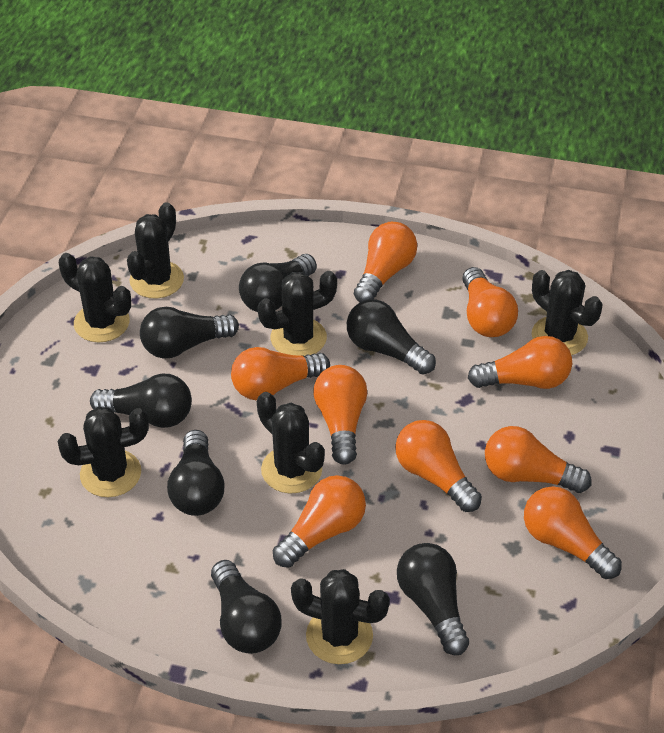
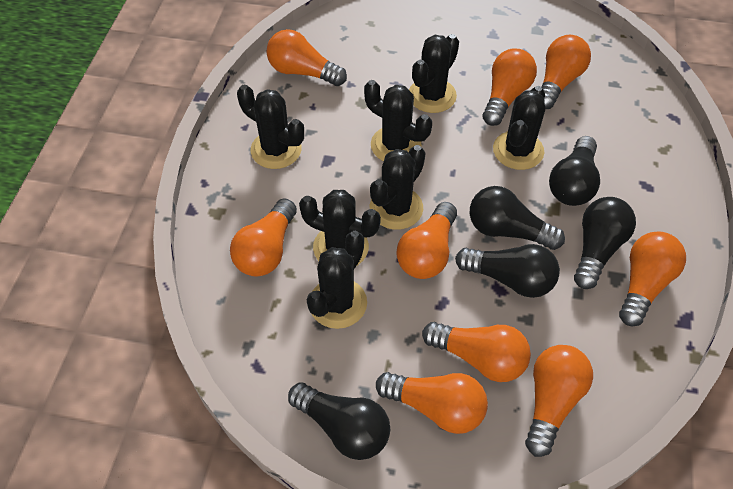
black light bulb: 7 -> 5

